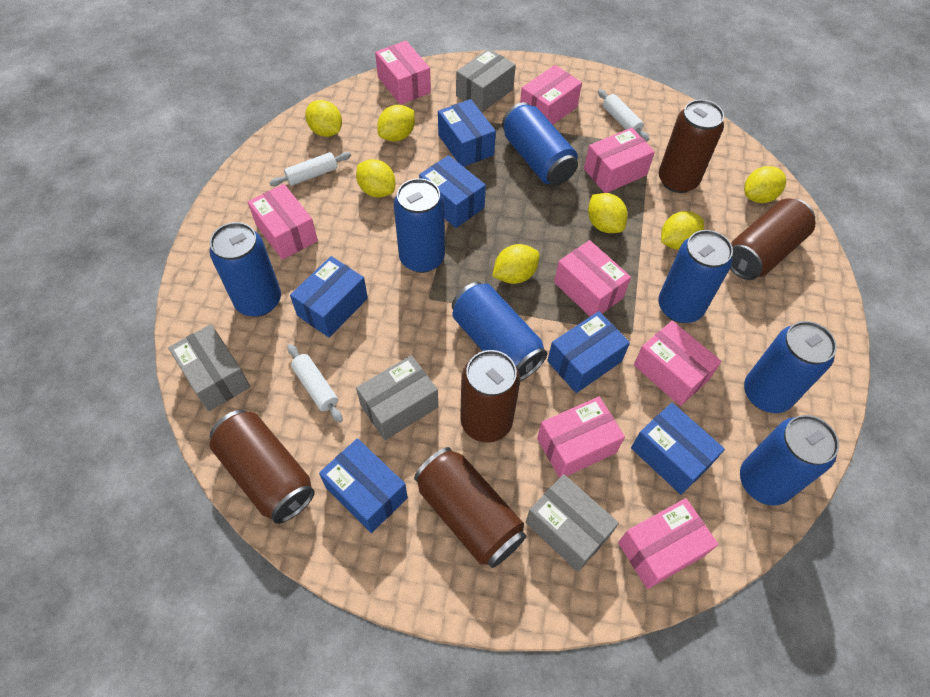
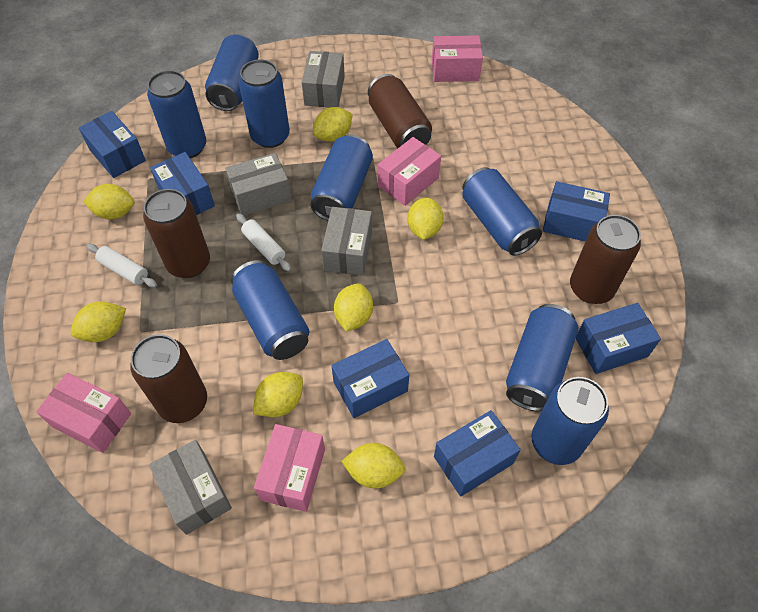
blue can: 7 -> 8
brown can: 5 -> 4
pink box: 8 -> 4
white rolling pin: 3 -> 2

